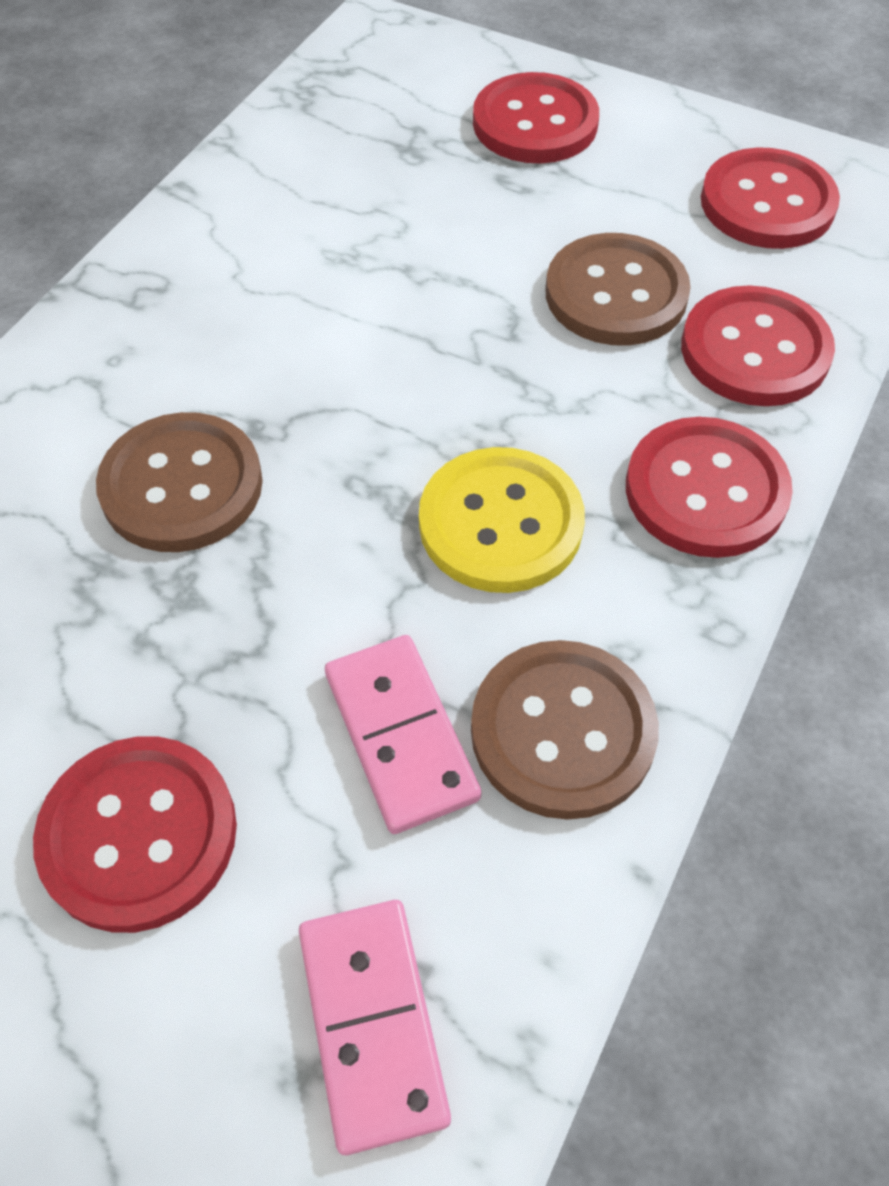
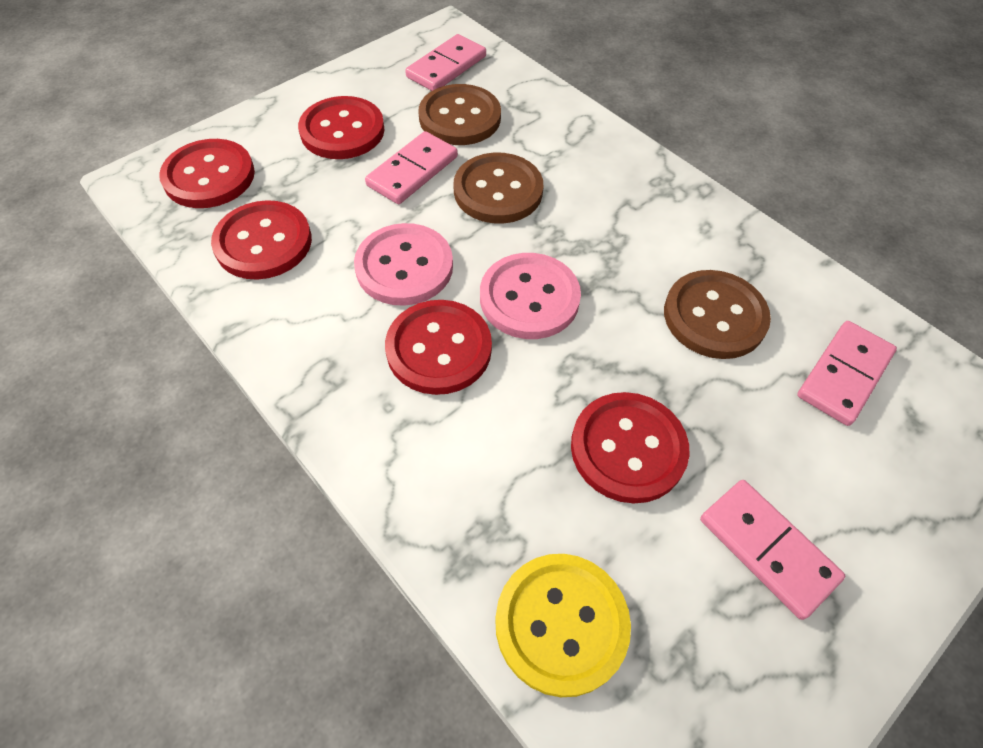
pink button: 0 -> 2
pink domino: 2 -> 4

